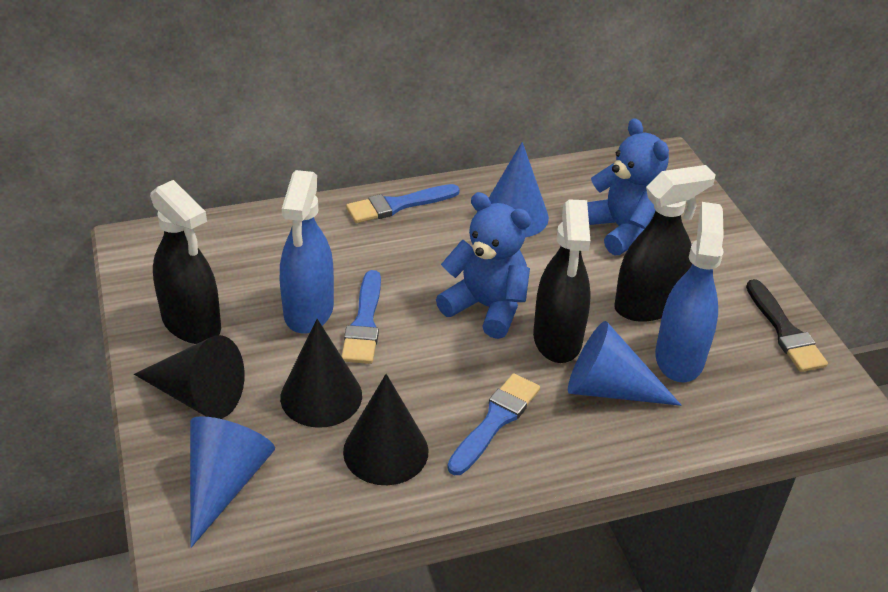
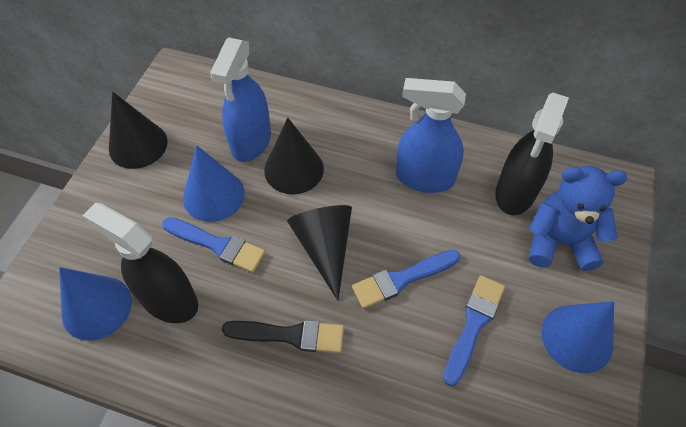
black spray bottle: 3 -> 2
blue teddy bear: 2 -> 1

